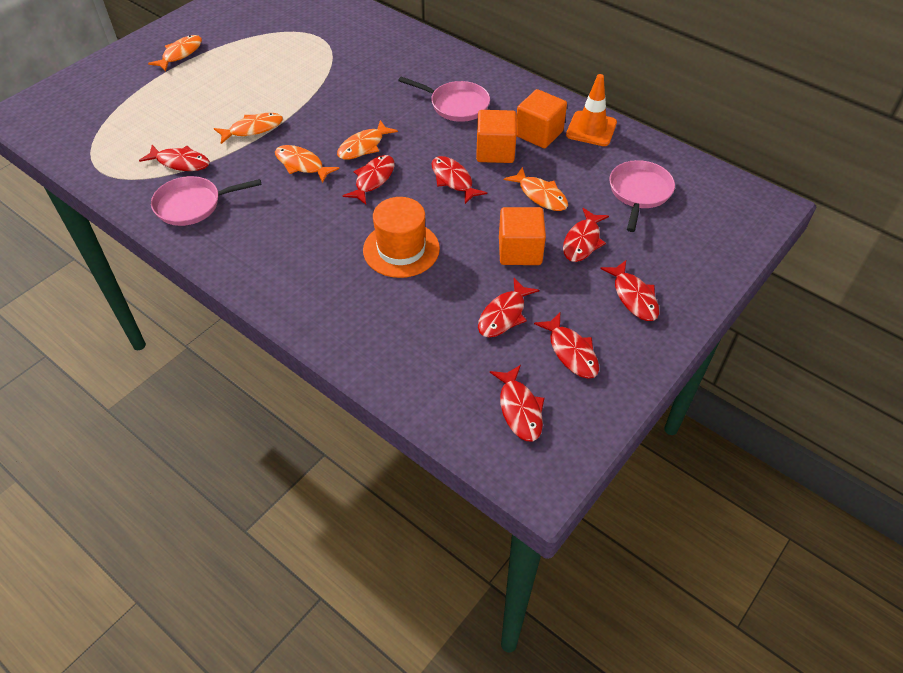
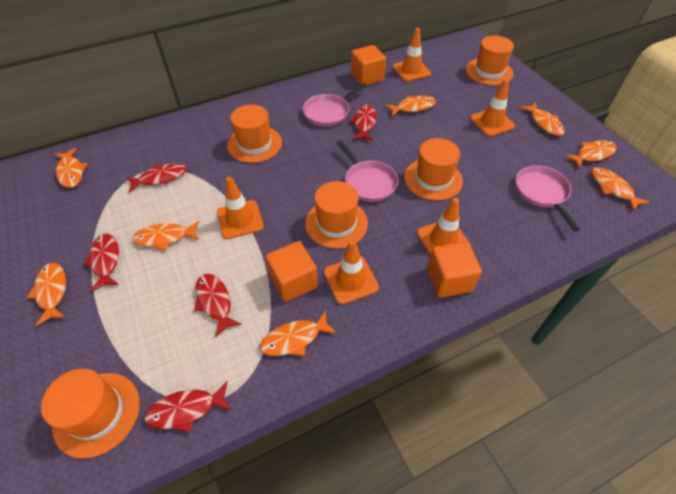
orange fish: 5 -> 8
orange hat: 1 -> 5
orange traffic cone: 1 -> 5
red fish: 8 -> 5

